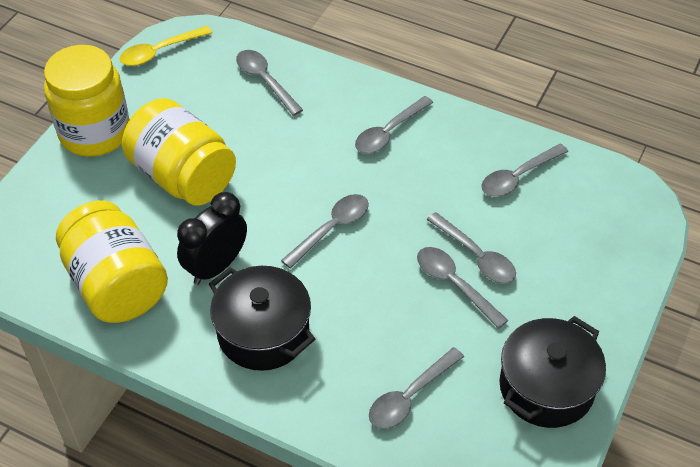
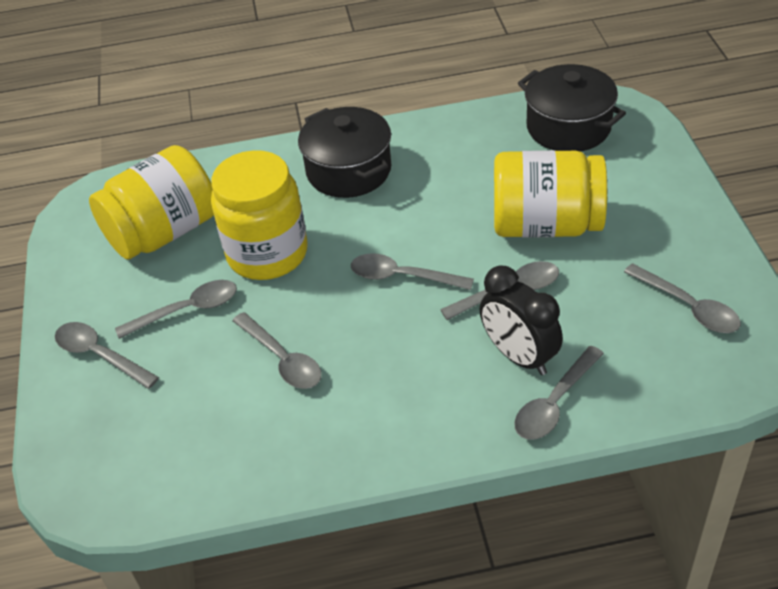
yellow spoon: 1 -> 0

